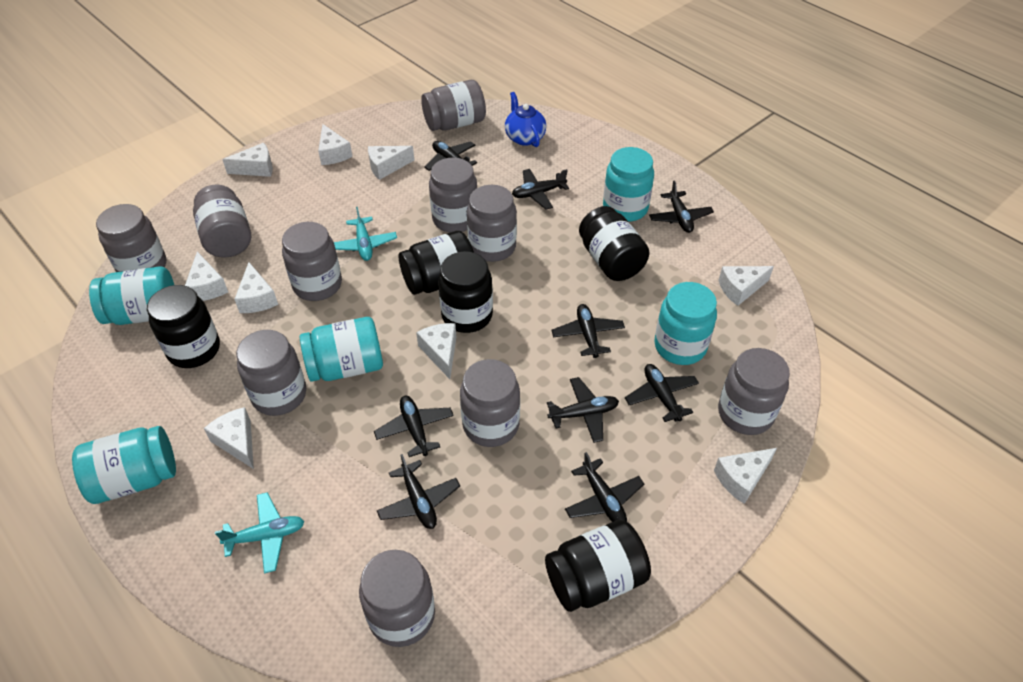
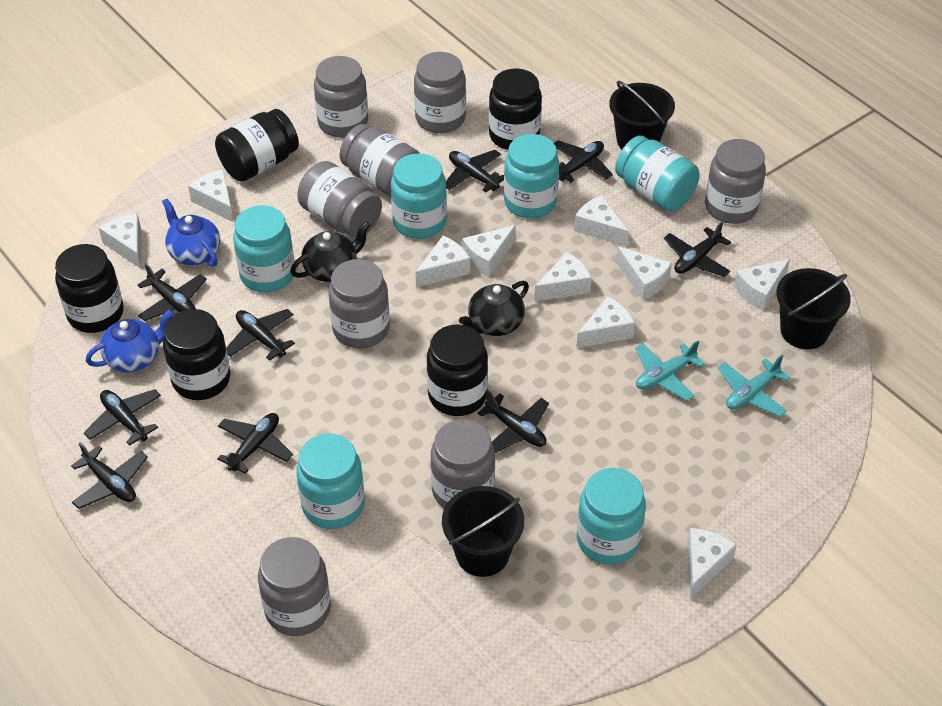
black bucket: 0 -> 3
black teapot: 0 -> 2
blue teapot: 1 -> 2
grey jar: 10 -> 8
turquoise jar: 5 -> 6
white cheese: 9 -> 10

